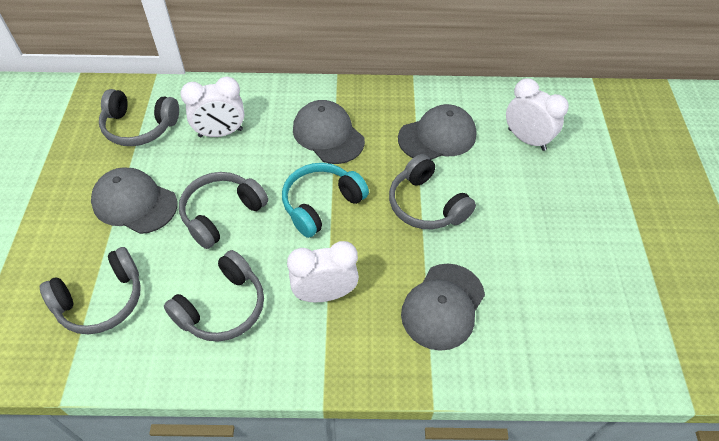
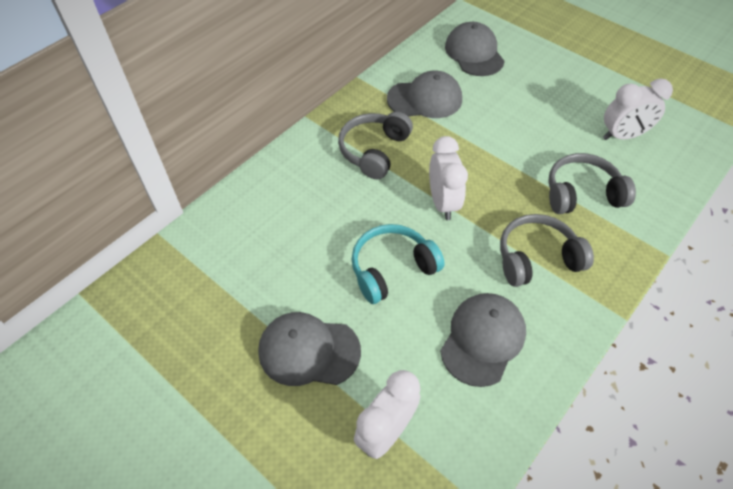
grey headphones: 5 -> 3

